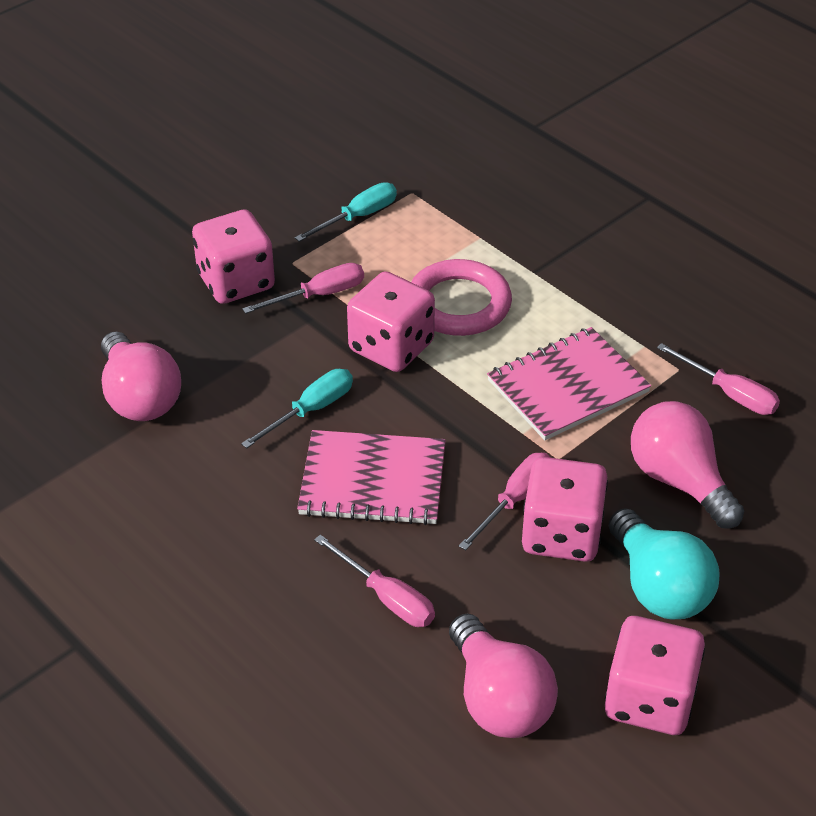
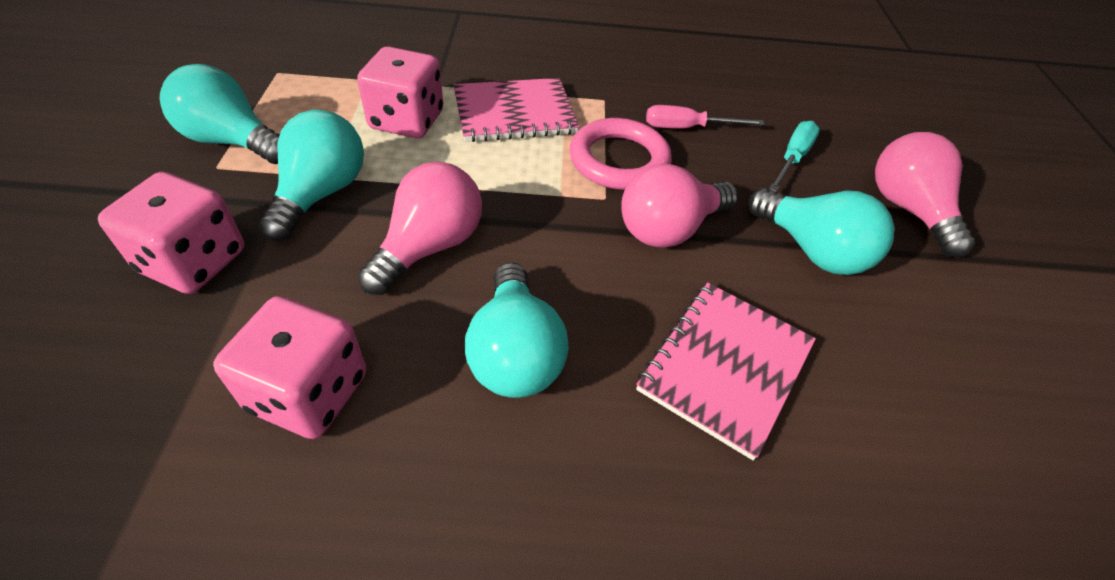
pink dice: 4 -> 3
pink screwdriver: 4 -> 1
turquoise light bulb: 1 -> 4
turquoise screwdriver: 2 -> 1

